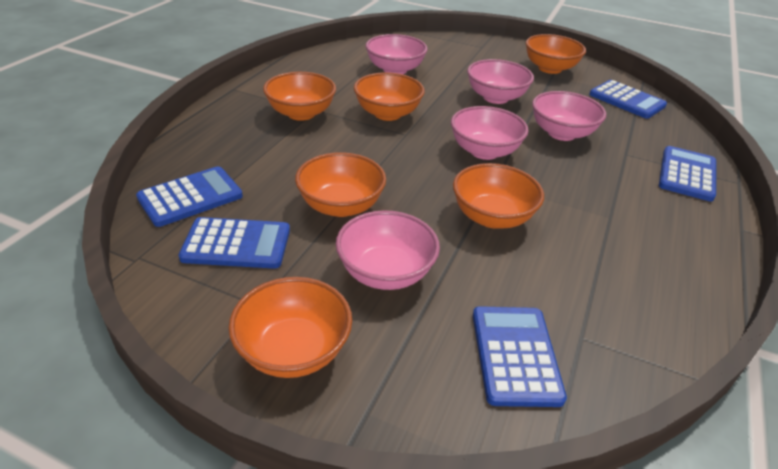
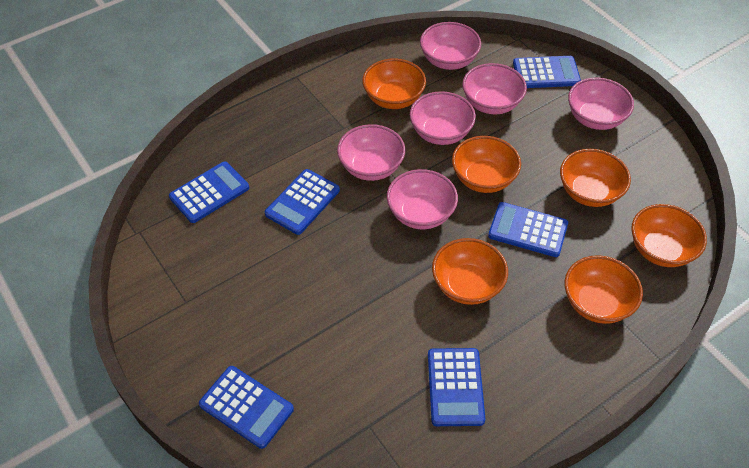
blue calculator: 5 -> 6
pink bowl: 5 -> 6

